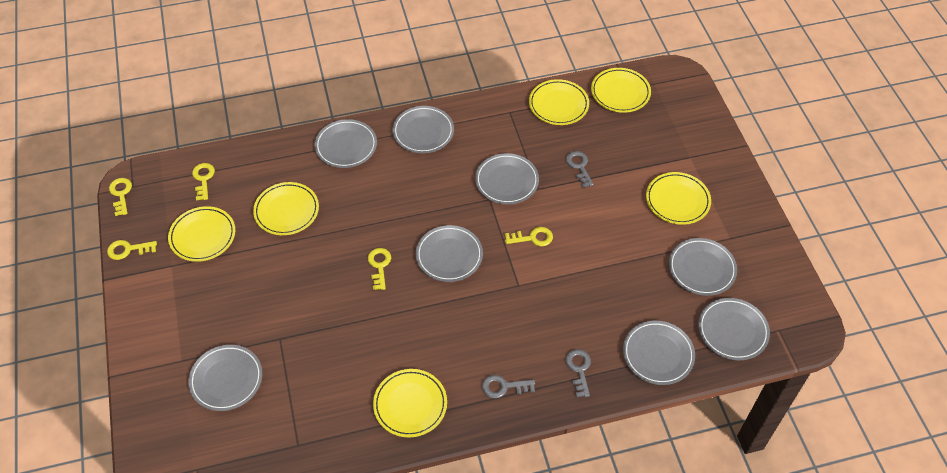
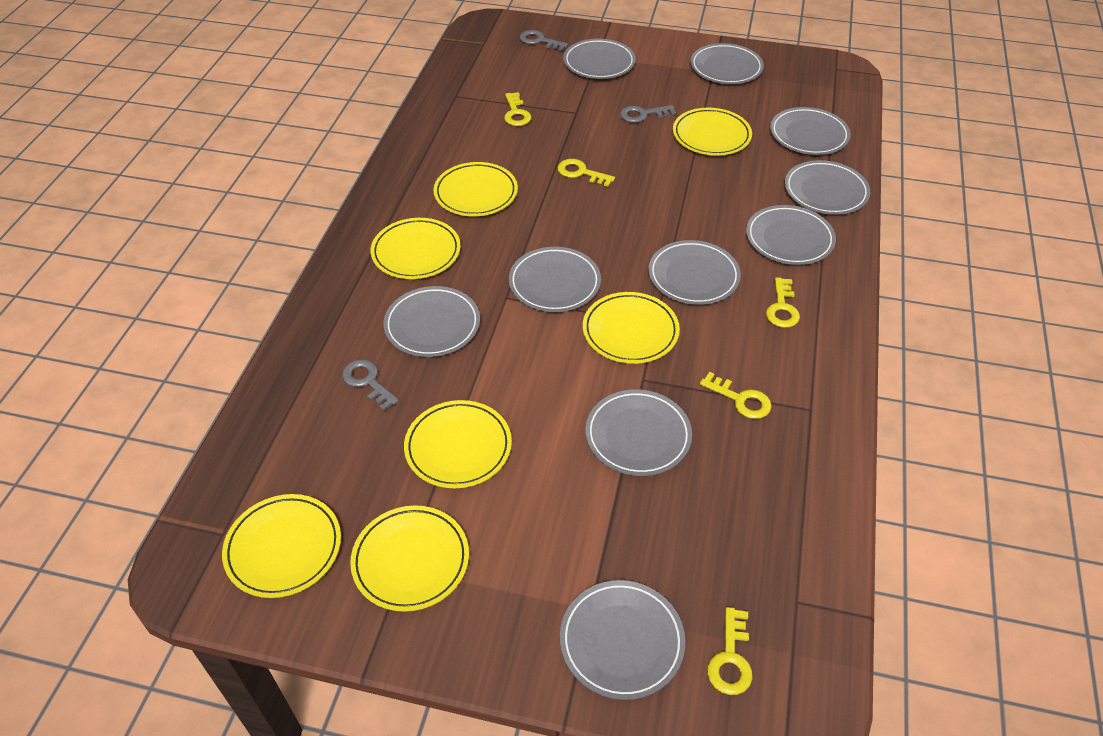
grey plate: 8 -> 10
yellow plate: 6 -> 7

